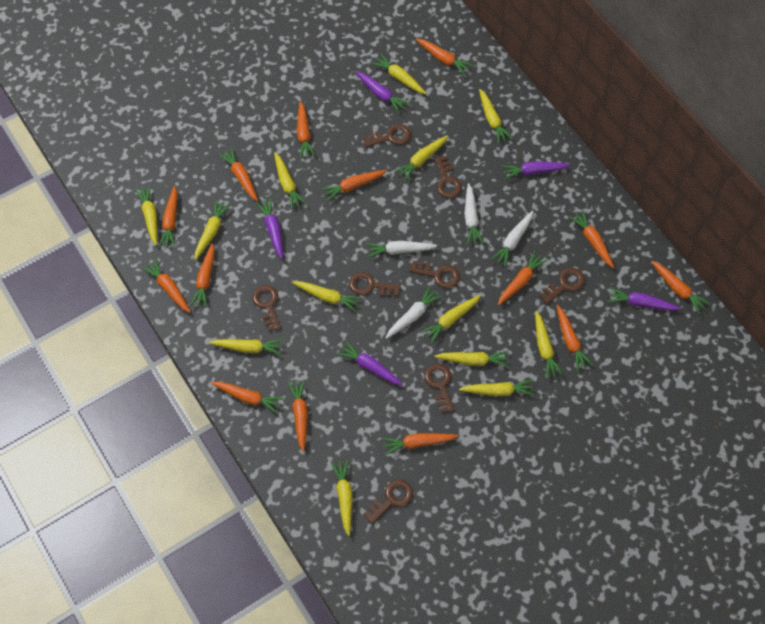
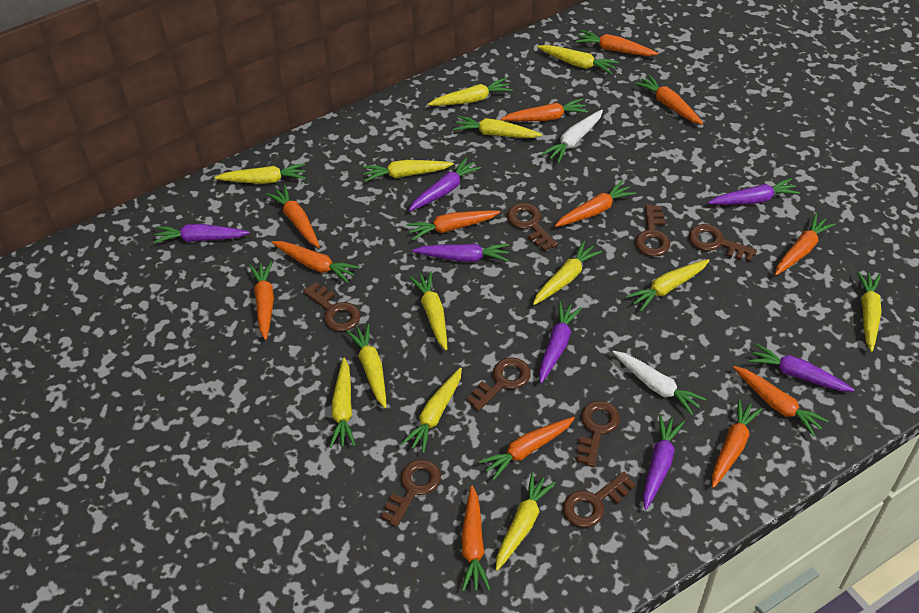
orange carrot: 14 -> 13
purple carrot: 5 -> 7
white carrot: 4 -> 2

